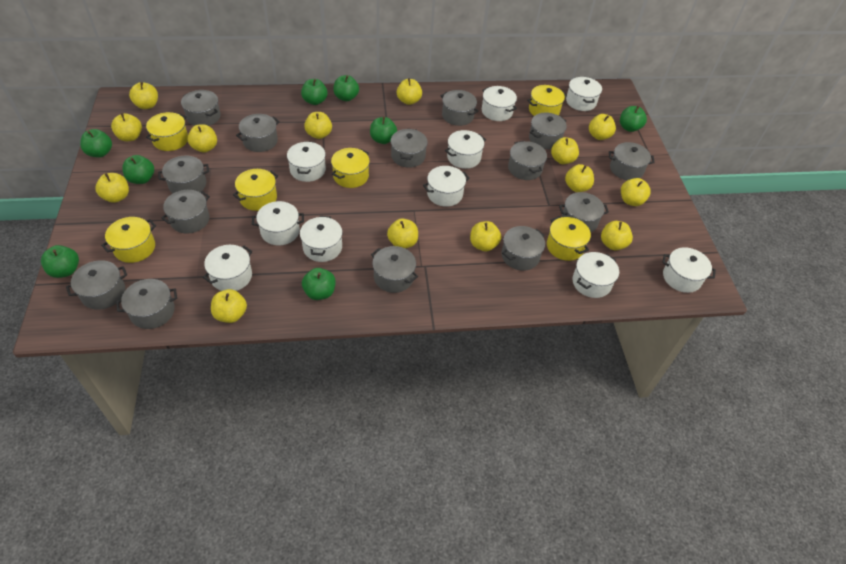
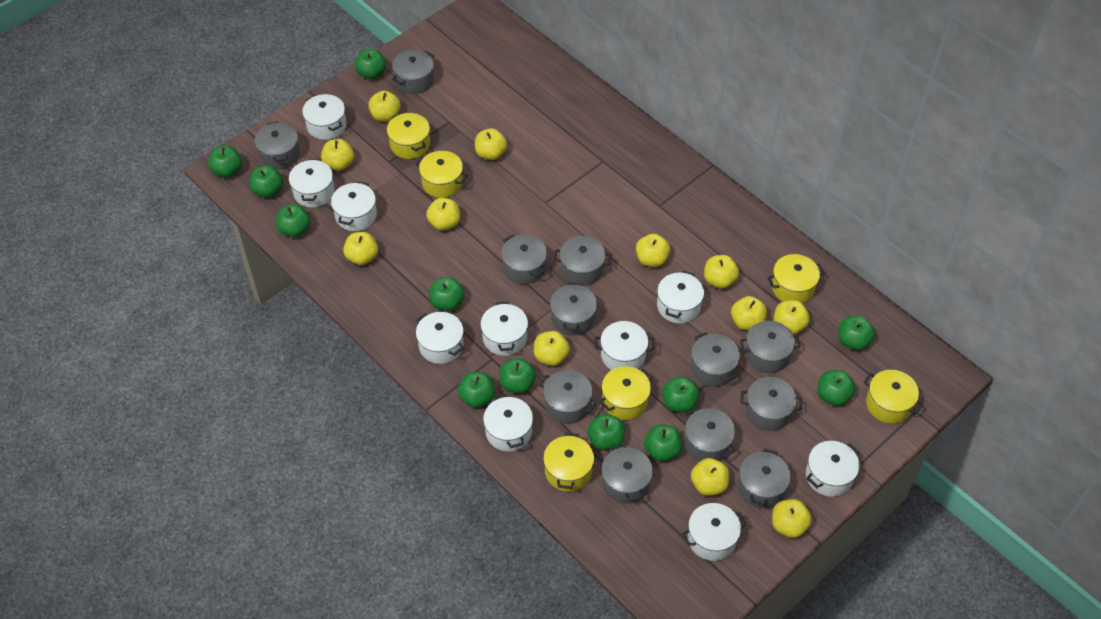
green apple: 8 -> 12
grey pot: 14 -> 12
yellow apple: 14 -> 12

